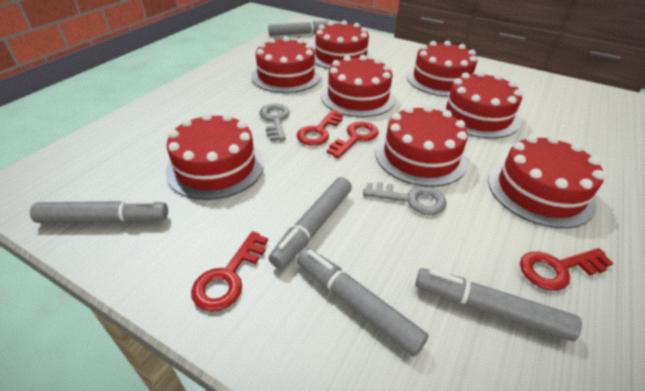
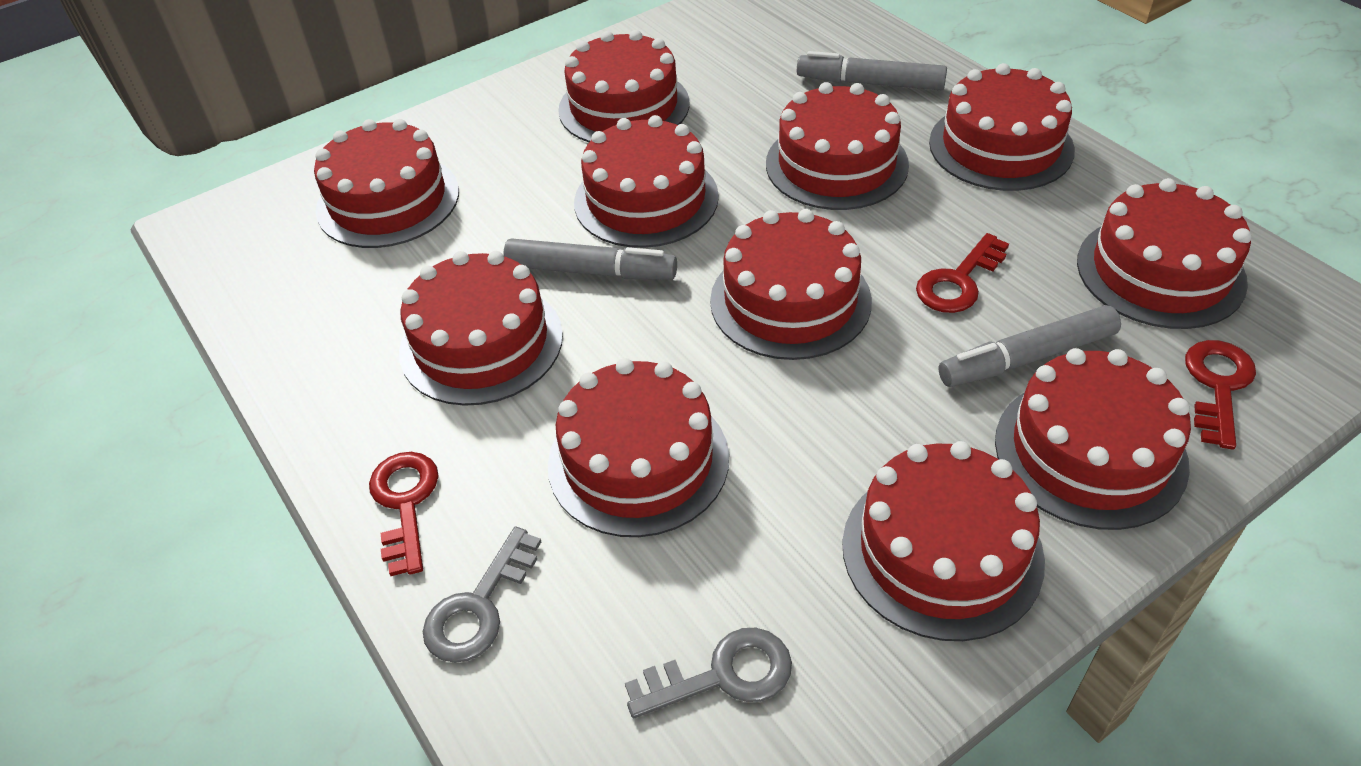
grey marker: 5 -> 3
red cake: 8 -> 11
red key: 4 -> 3

